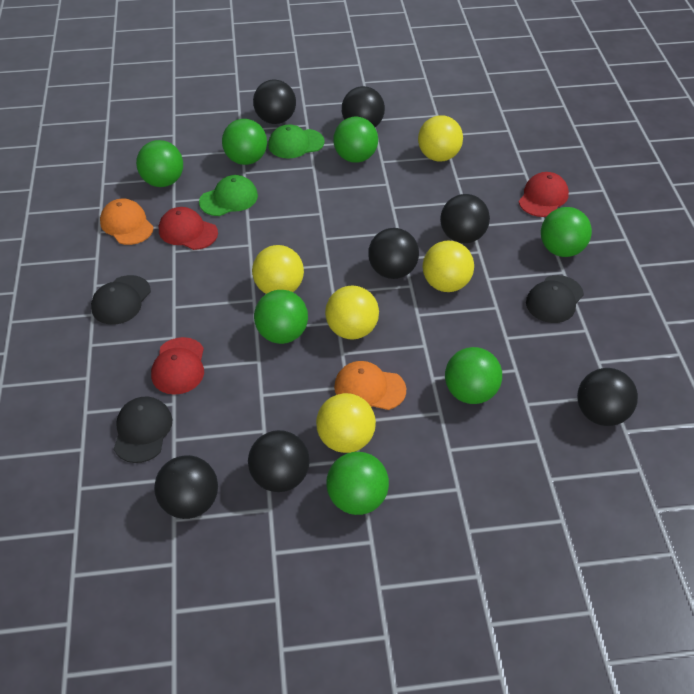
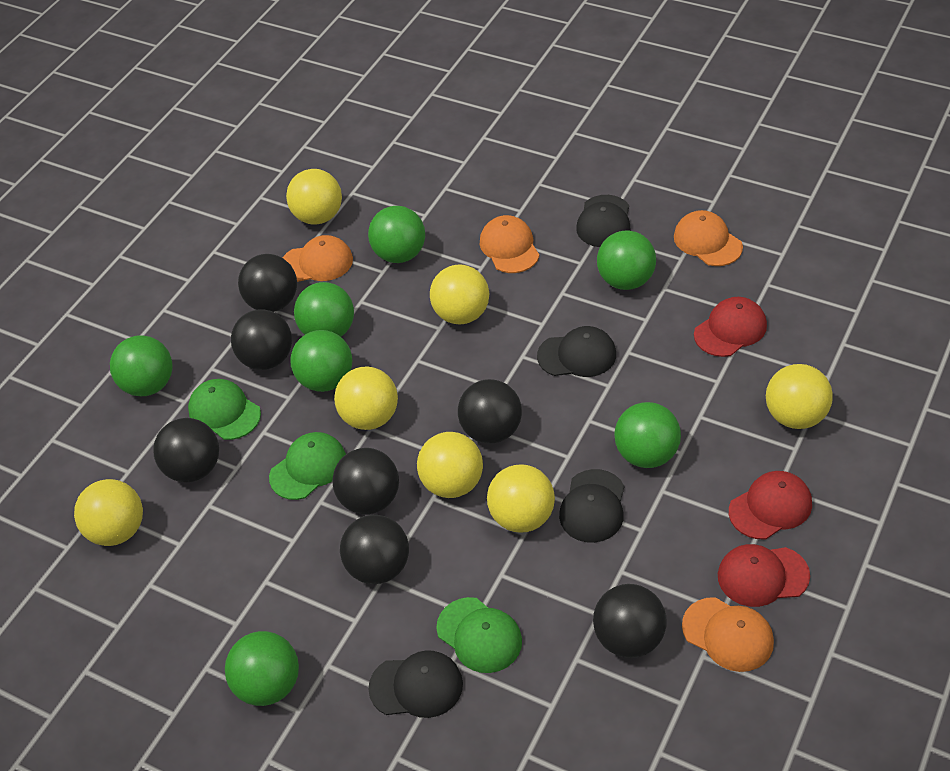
black cap: 3 -> 4
green cap: 2 -> 3
orange cap: 2 -> 4
yellow ball: 5 -> 7

